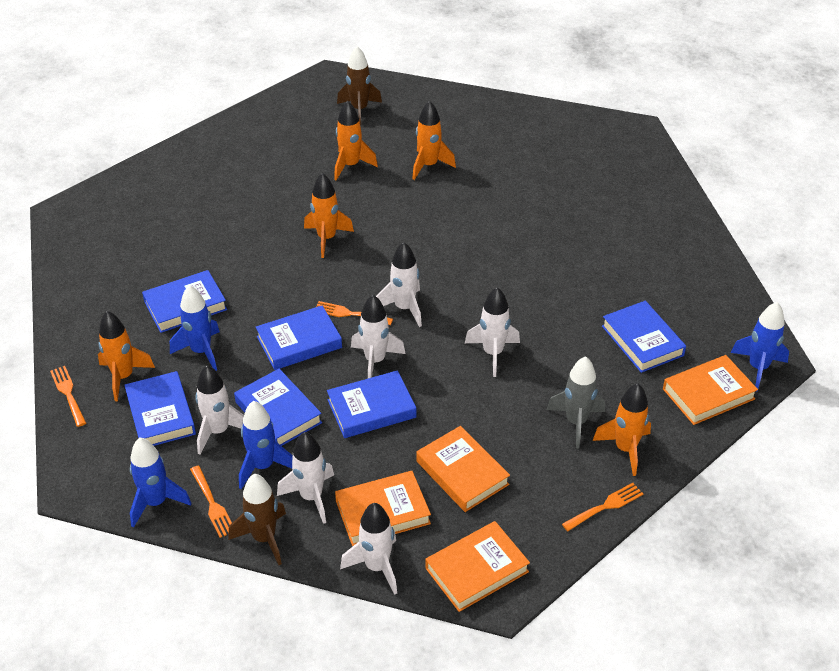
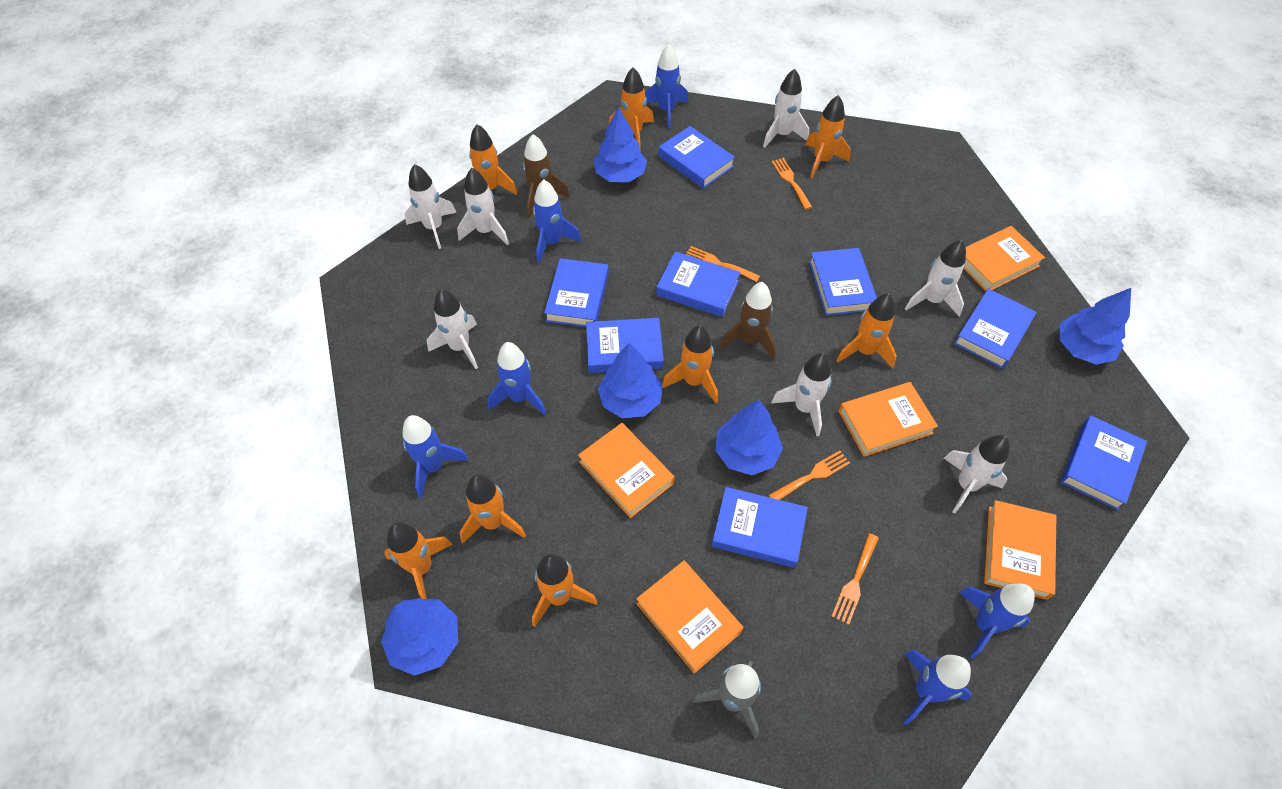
blue book: 6 -> 8
blue rocket: 4 -> 6
blue tree: 0 -> 5
orange book: 4 -> 5
orange rocket: 5 -> 8
white rocket: 6 -> 7

